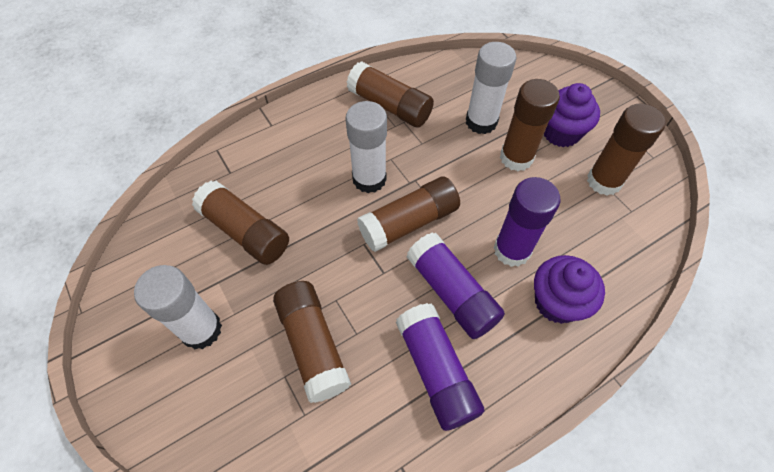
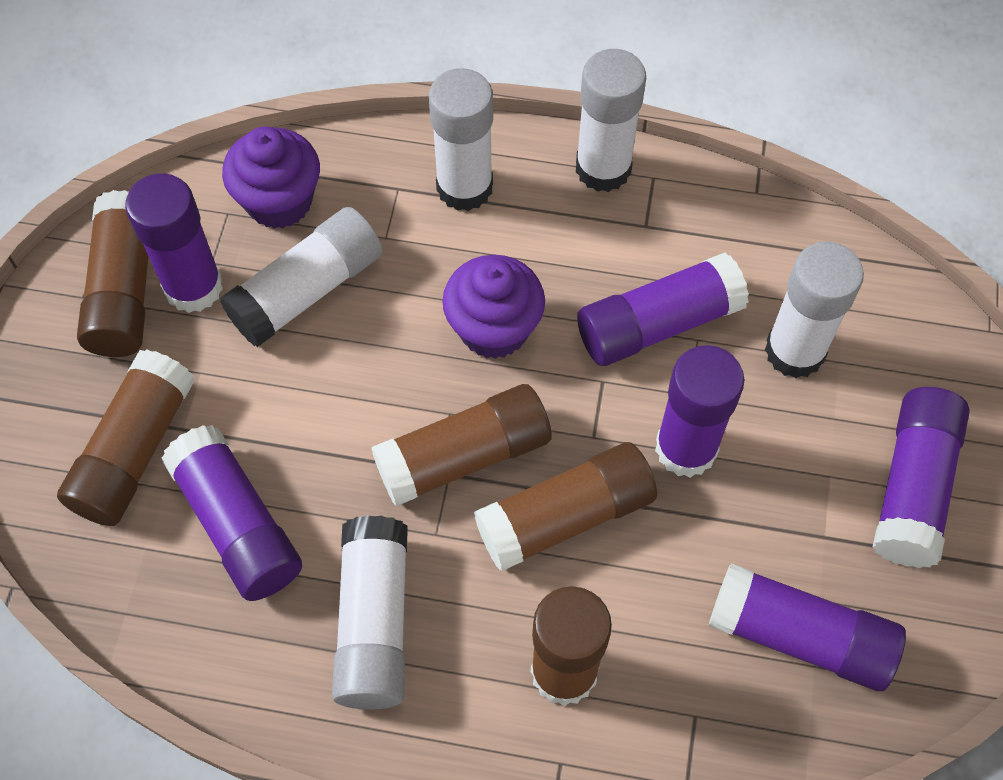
brown glue stick: 6 -> 5
purple glue stick: 3 -> 6
white glue stick: 3 -> 5

